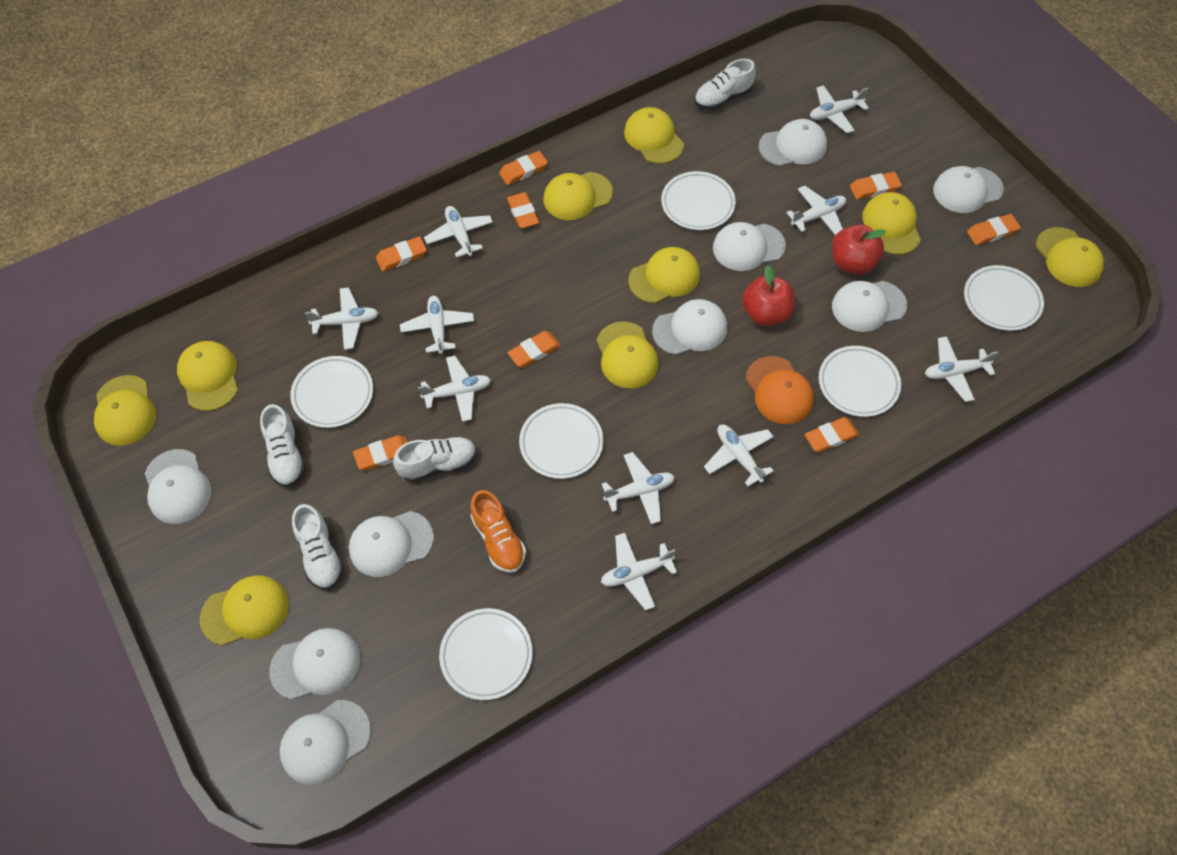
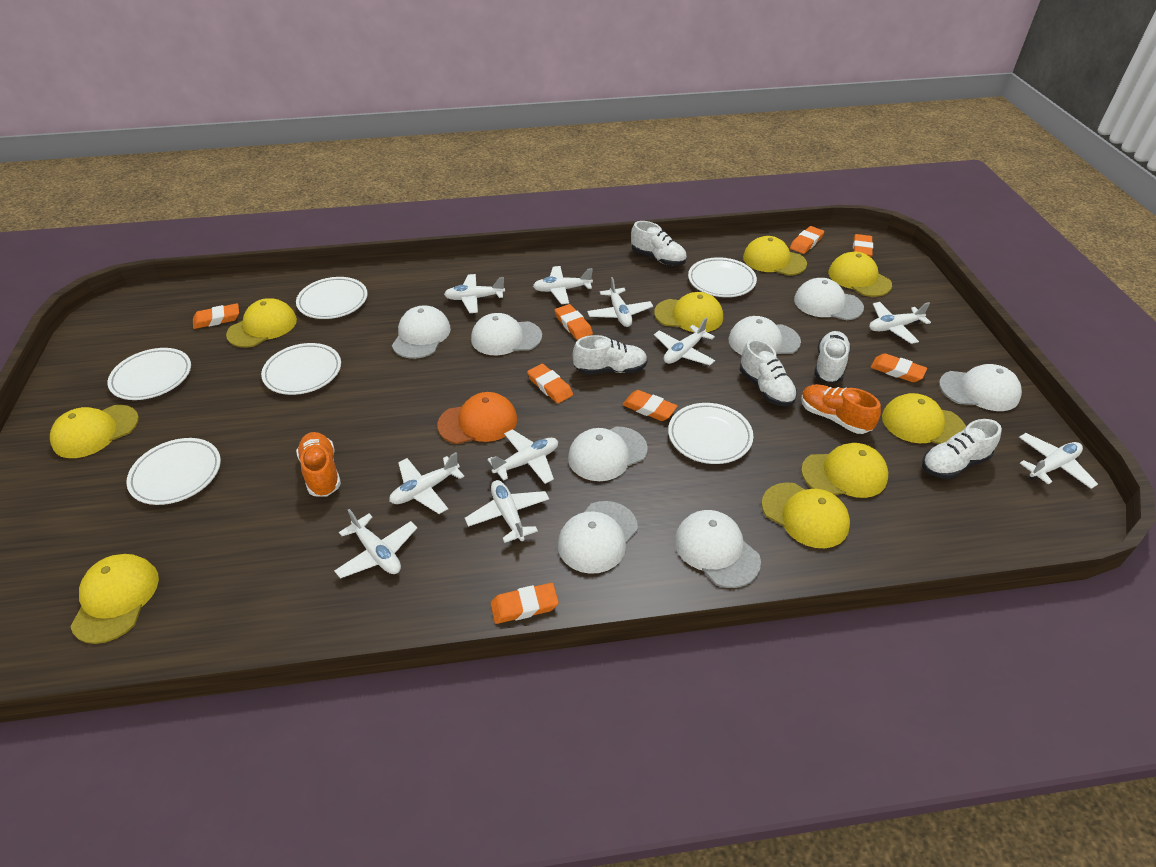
orange shoe: 1 -> 2
red apple: 2 -> 0
white cap: 9 -> 8
white shoe: 4 -> 5

